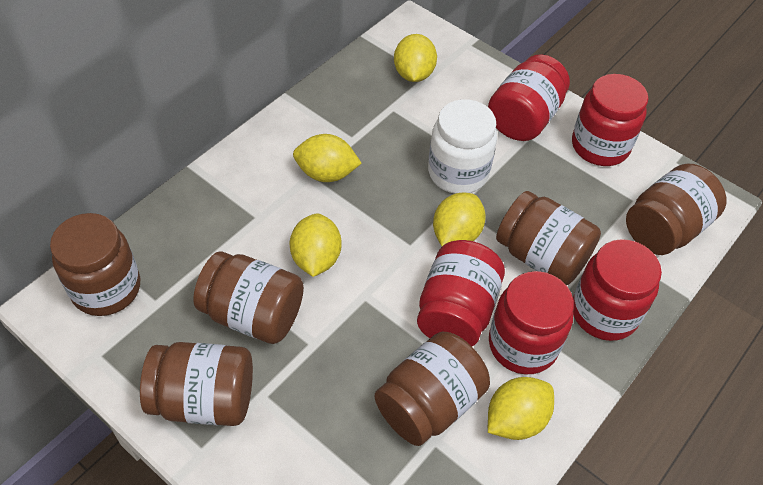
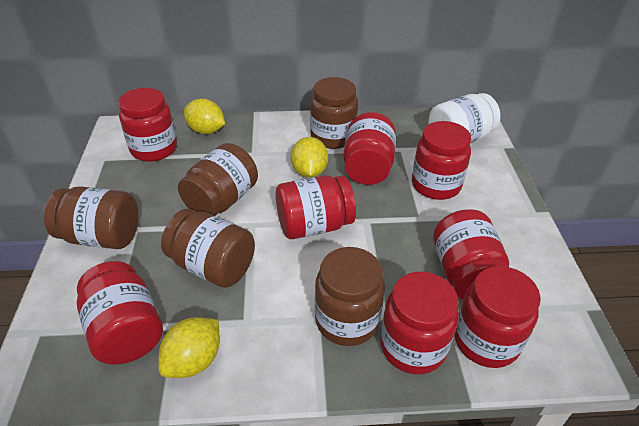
brown jar: 6 -> 5
red jar: 5 -> 8
yellow lemon: 5 -> 3

